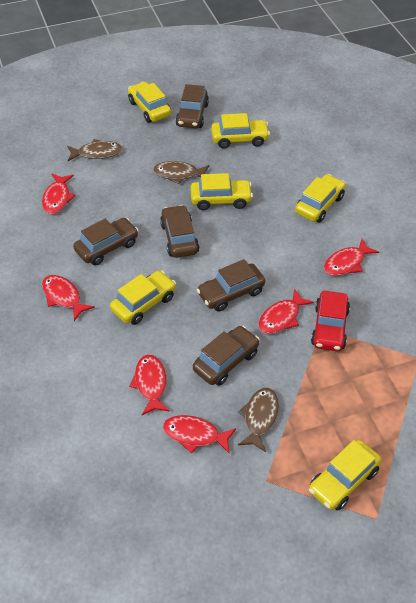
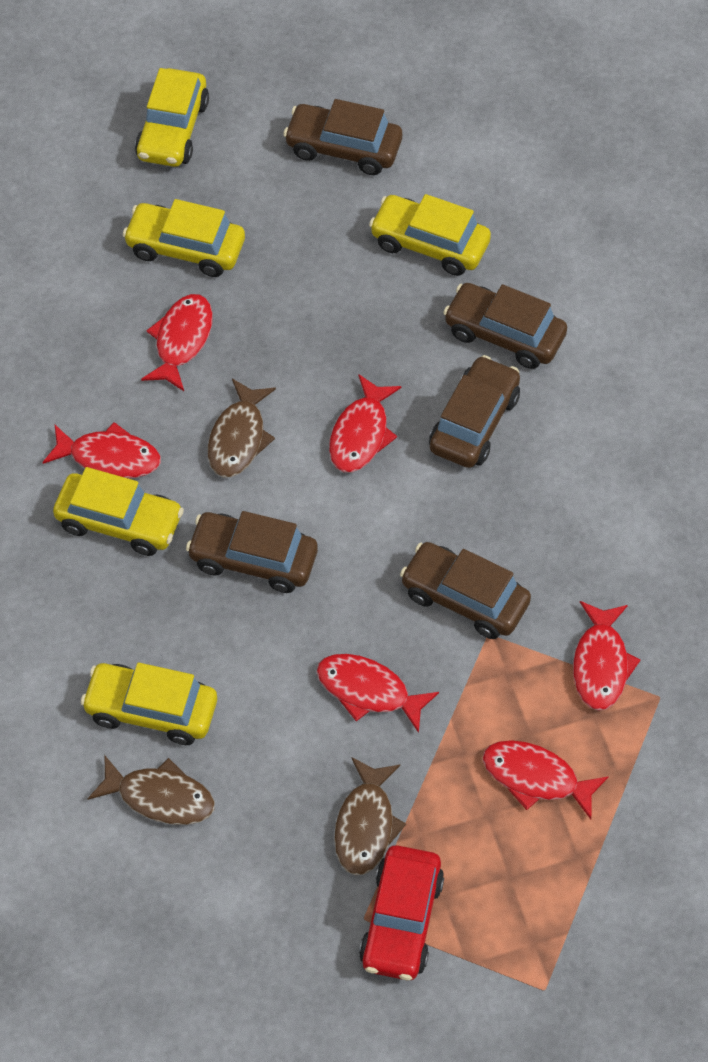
yellow car: 6 -> 5

